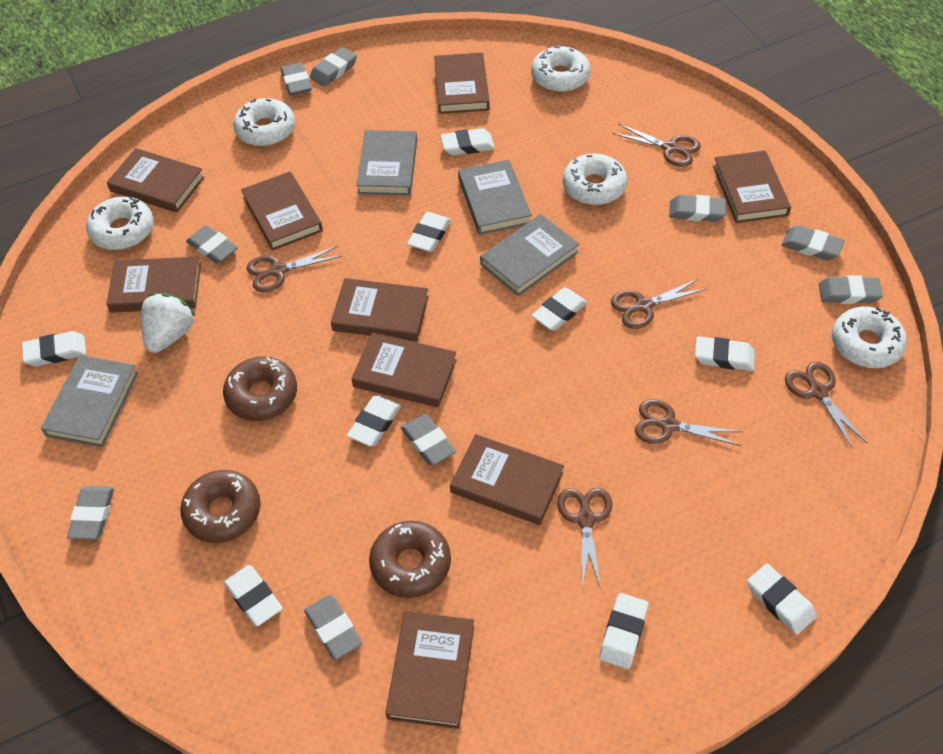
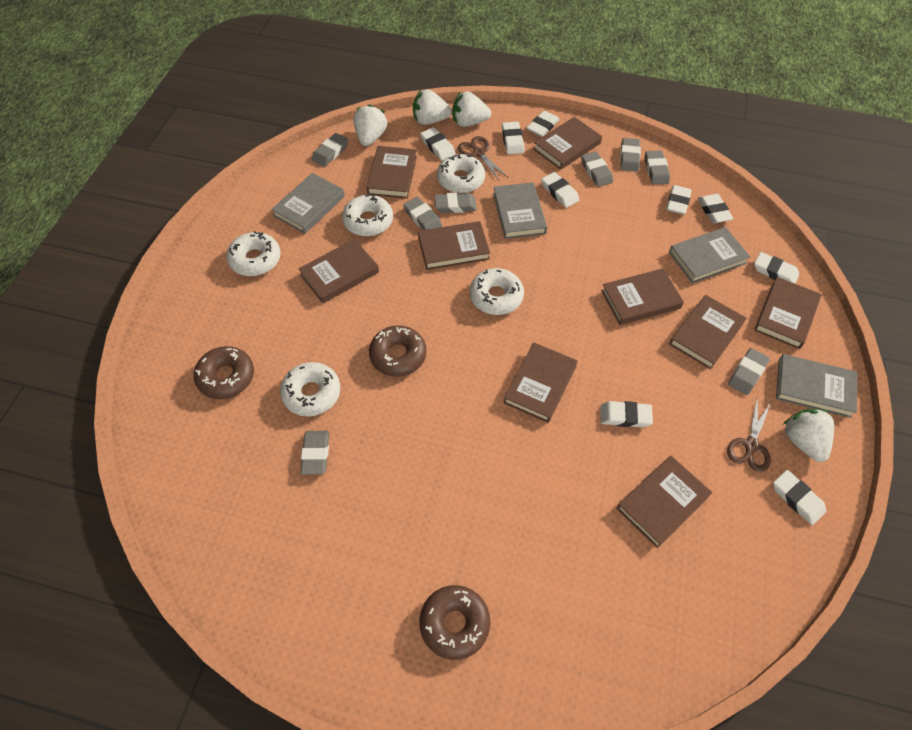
brown scissors: 6 -> 2
grey eraser: 9 -> 8
white strawberry: 1 -> 4

